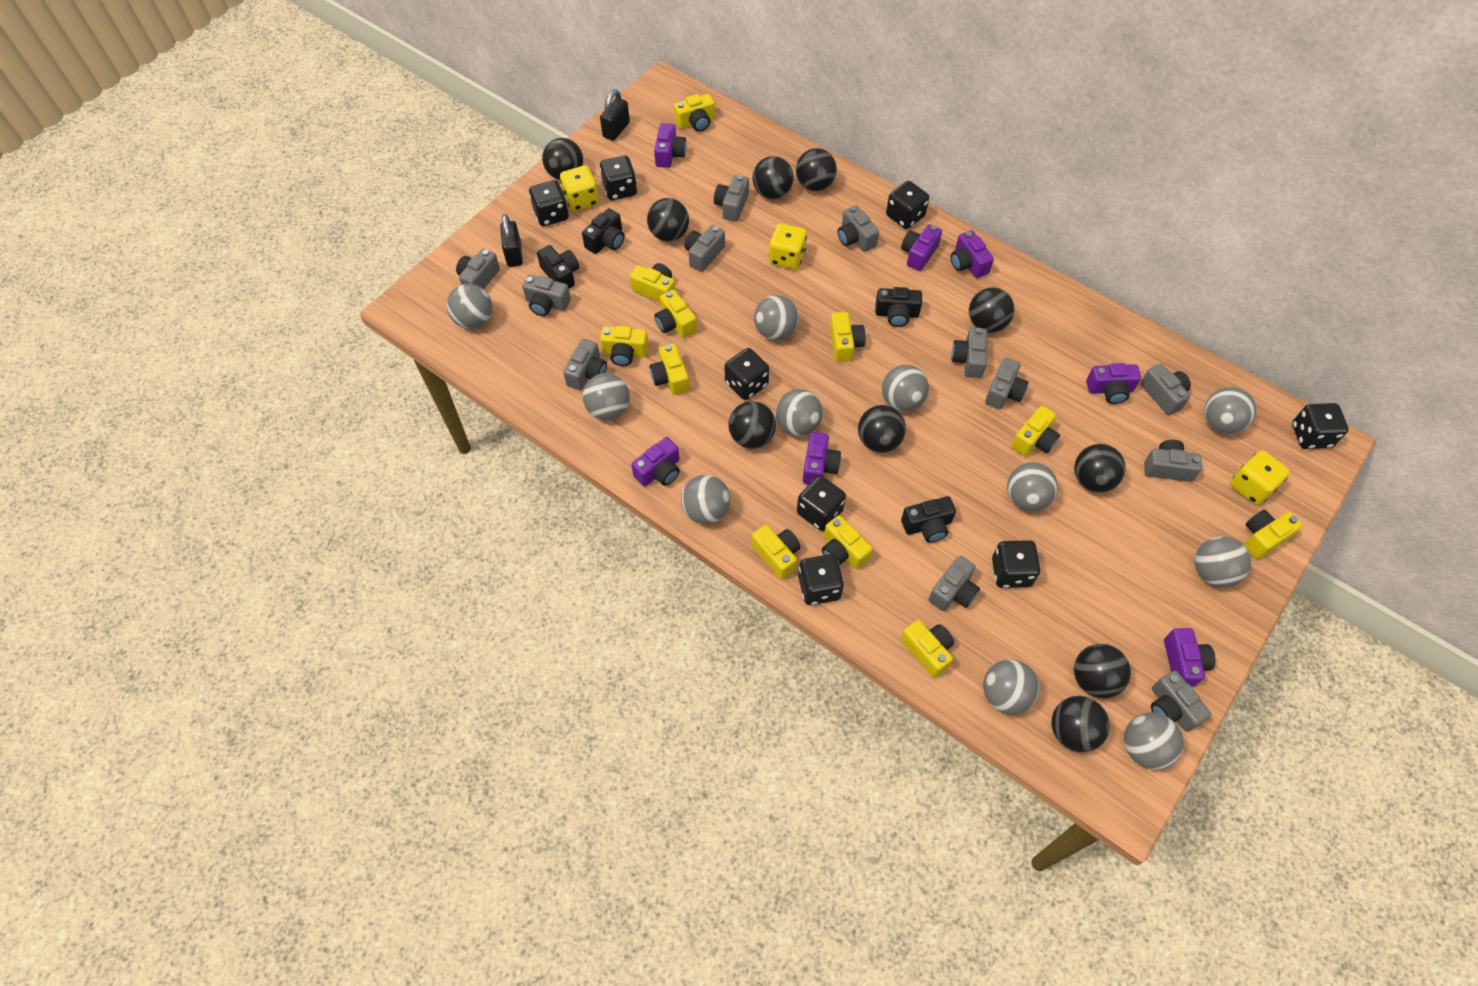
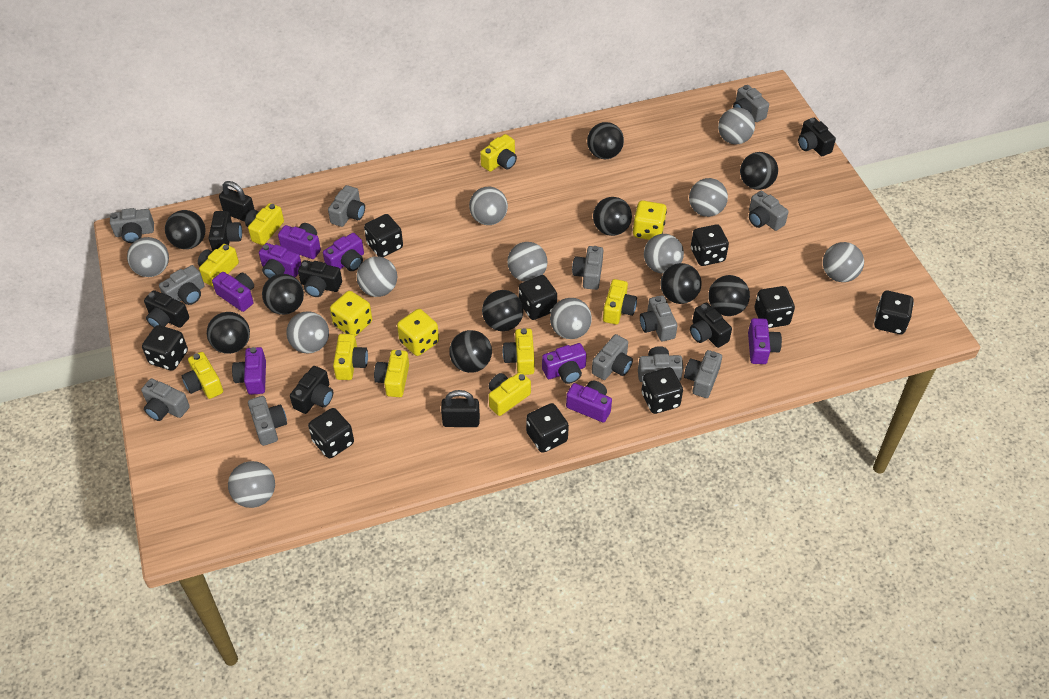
black camera: 4 -> 6
black dice: 8 -> 9
purple camera: 7 -> 8
yellow camera: 11 -> 9

